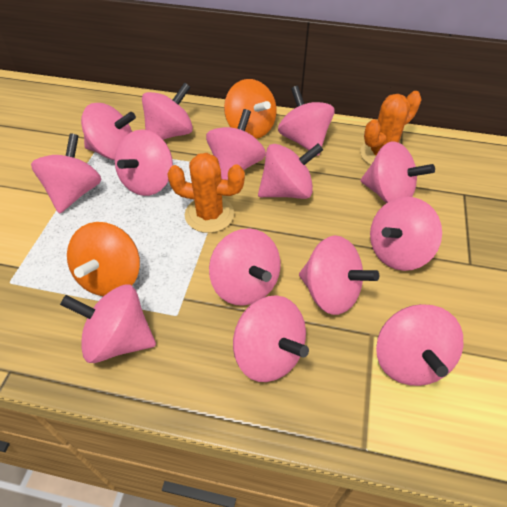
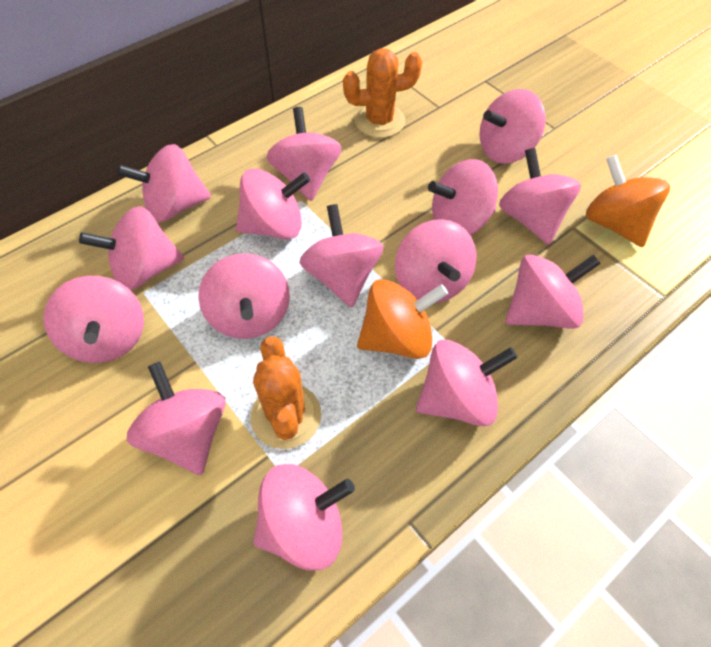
pink spinning top: 14 -> 15

